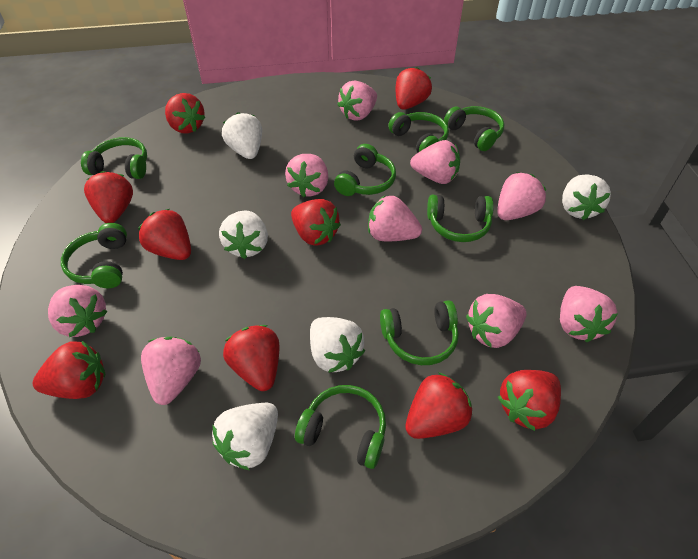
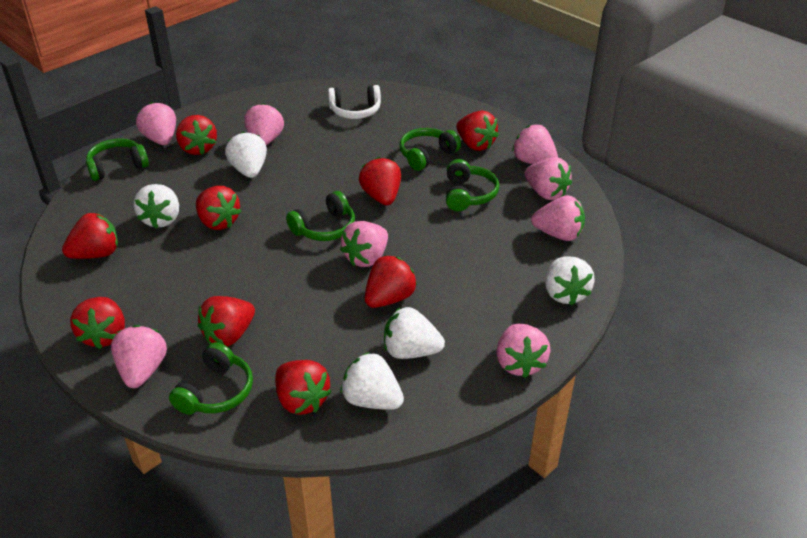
green headphones: 8 -> 5
pink strawberry: 9 -> 8
white headphones: 0 -> 1

